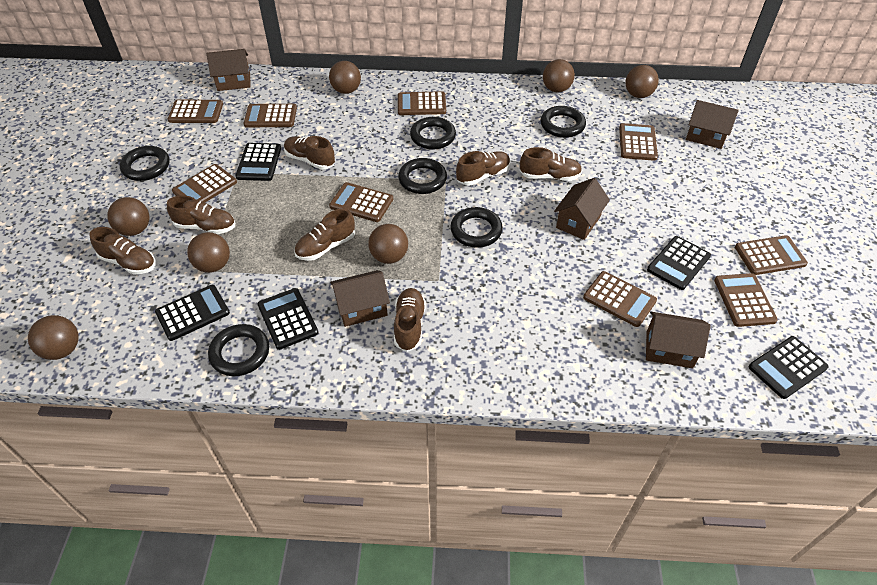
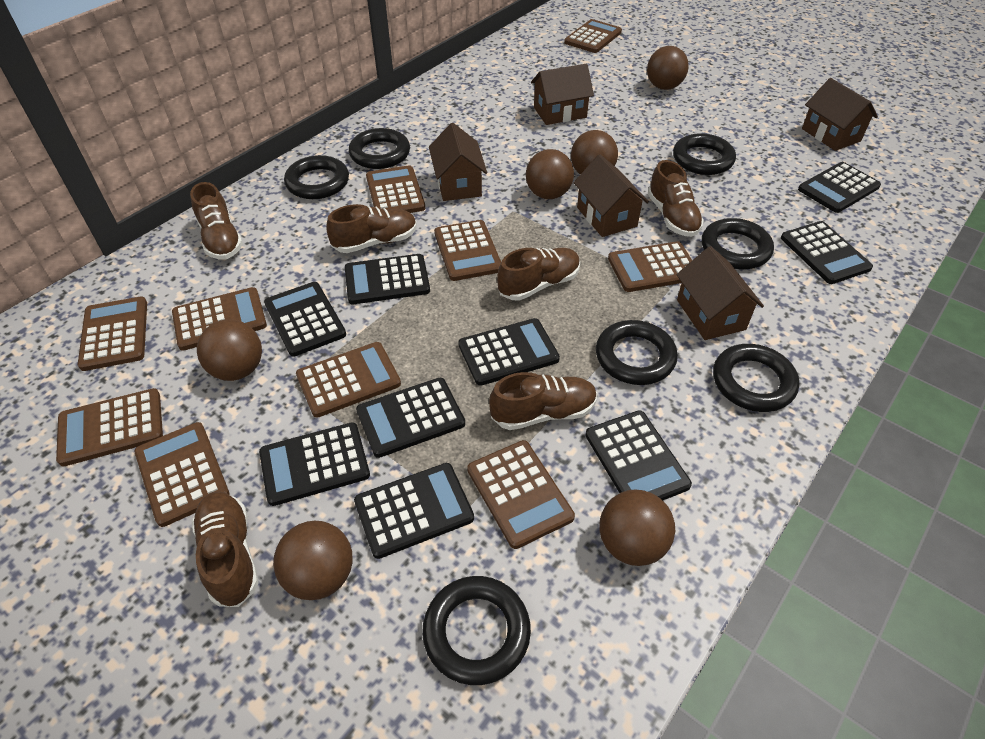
black calculator: 5 -> 9
black ring: 6 -> 7
brown ball: 7 -> 6
brown calculator: 9 -> 10
brown shoe: 7 -> 6

